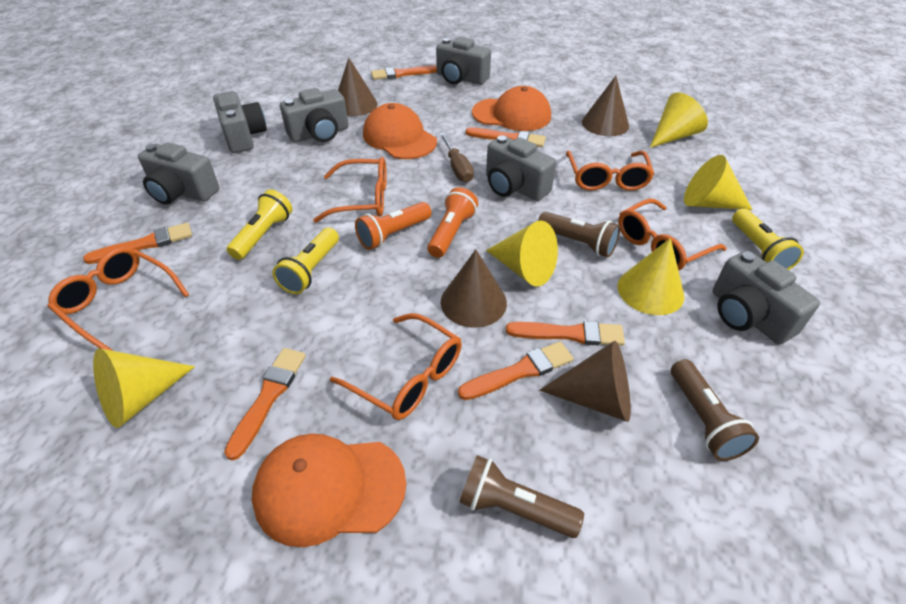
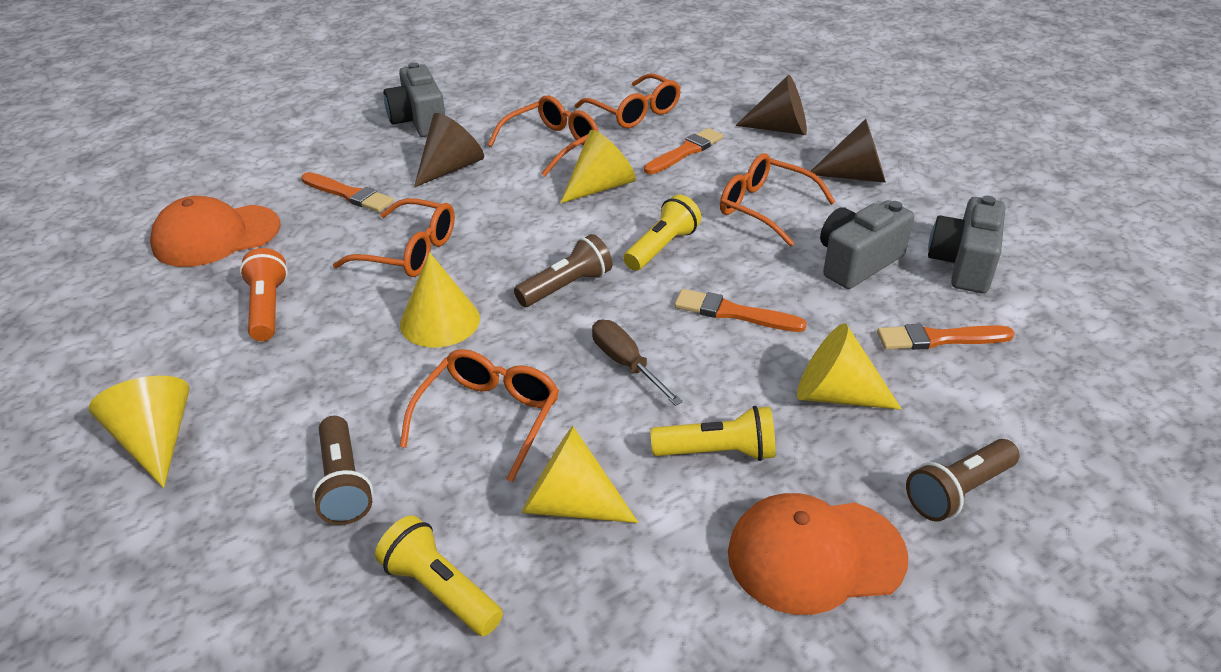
brown cone: 4 -> 3
grey camera: 6 -> 3
orange brush: 6 -> 4
orange cap: 3 -> 2
orange flashlight: 2 -> 1

